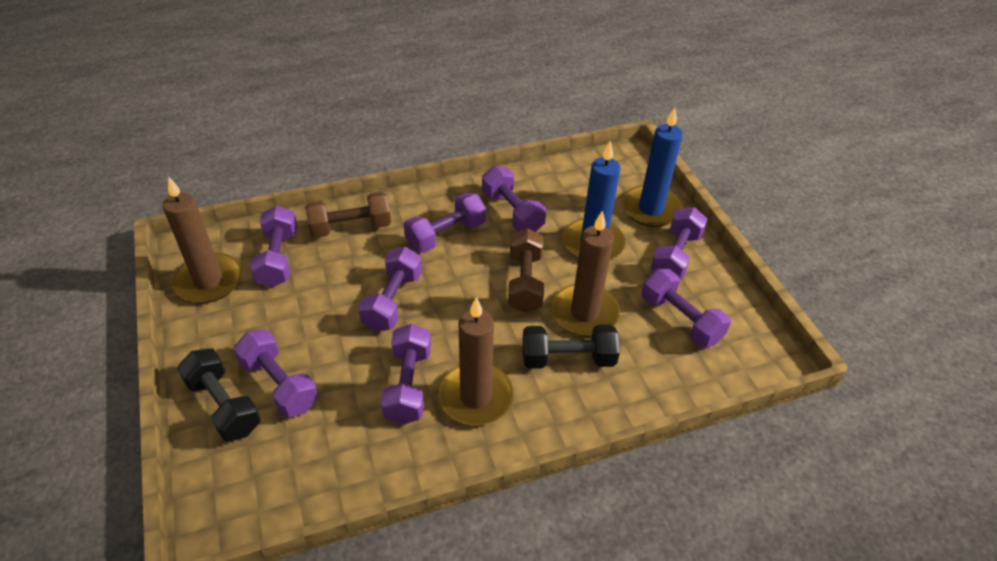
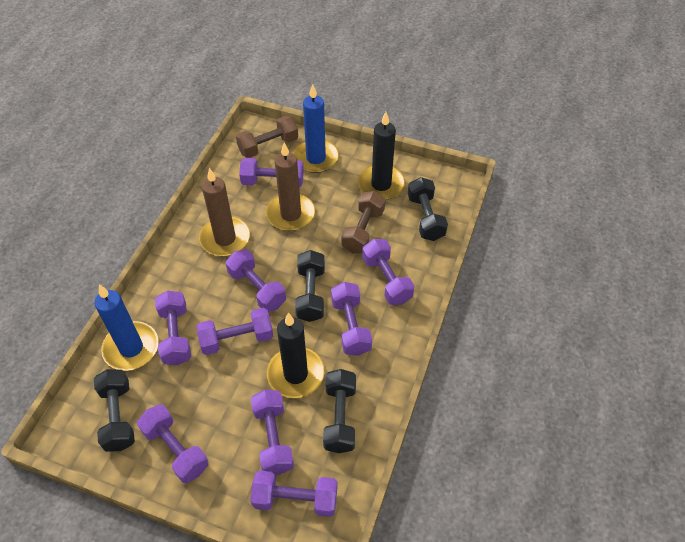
black candle: 0 -> 2
black dumbbell: 2 -> 4
brown candle: 3 -> 2
purple dumbbell: 8 -> 9

